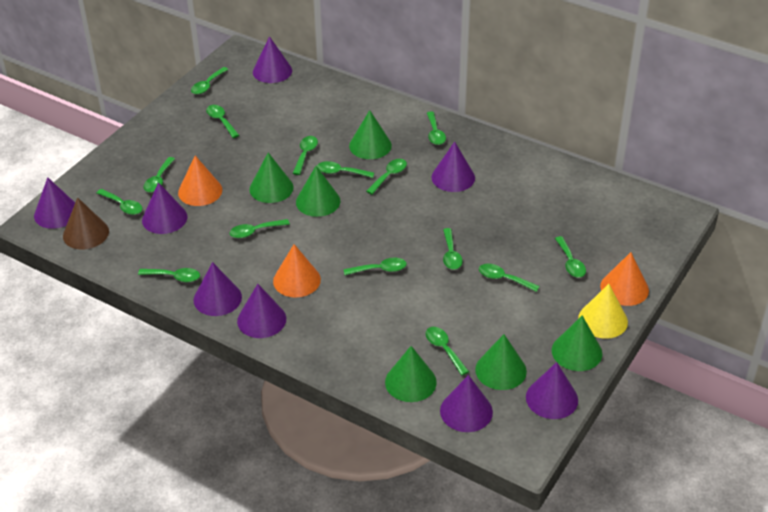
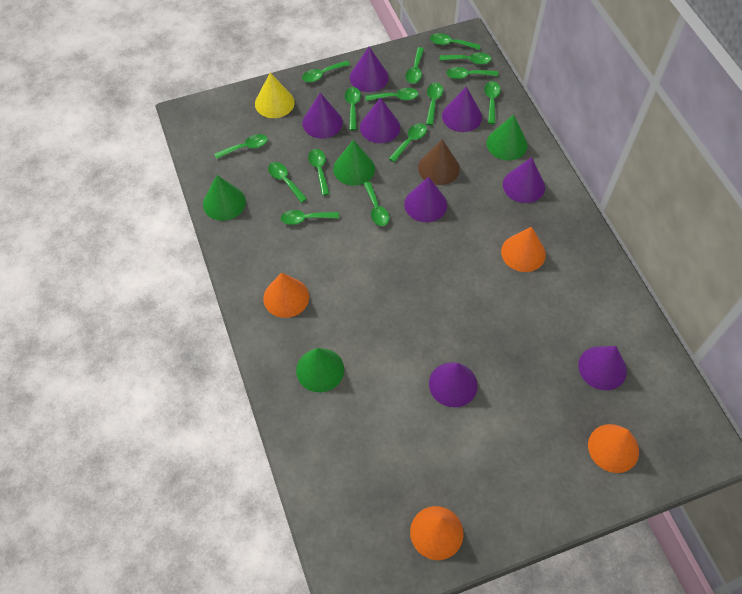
green cone: 6 -> 4
orange cone: 3 -> 4

